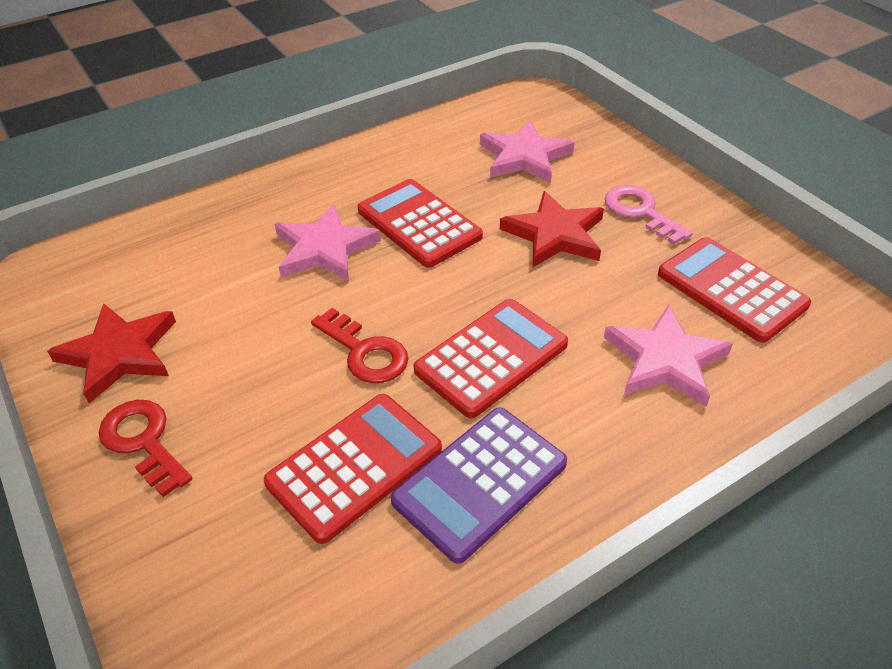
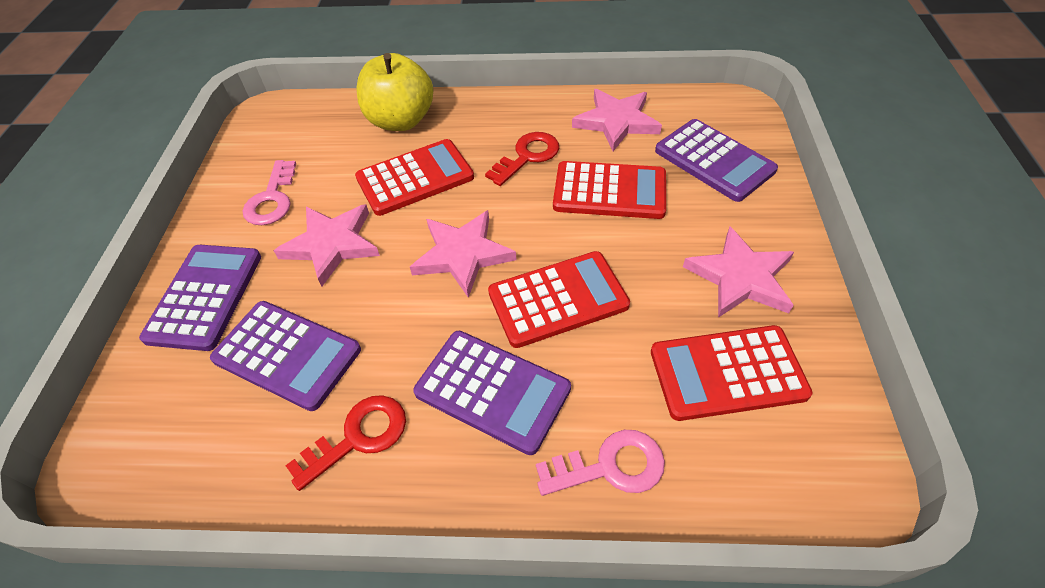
pink key: 1 -> 2
pink star: 3 -> 4
purple calculator: 1 -> 4
red star: 2 -> 0
yellow apple: 0 -> 1

